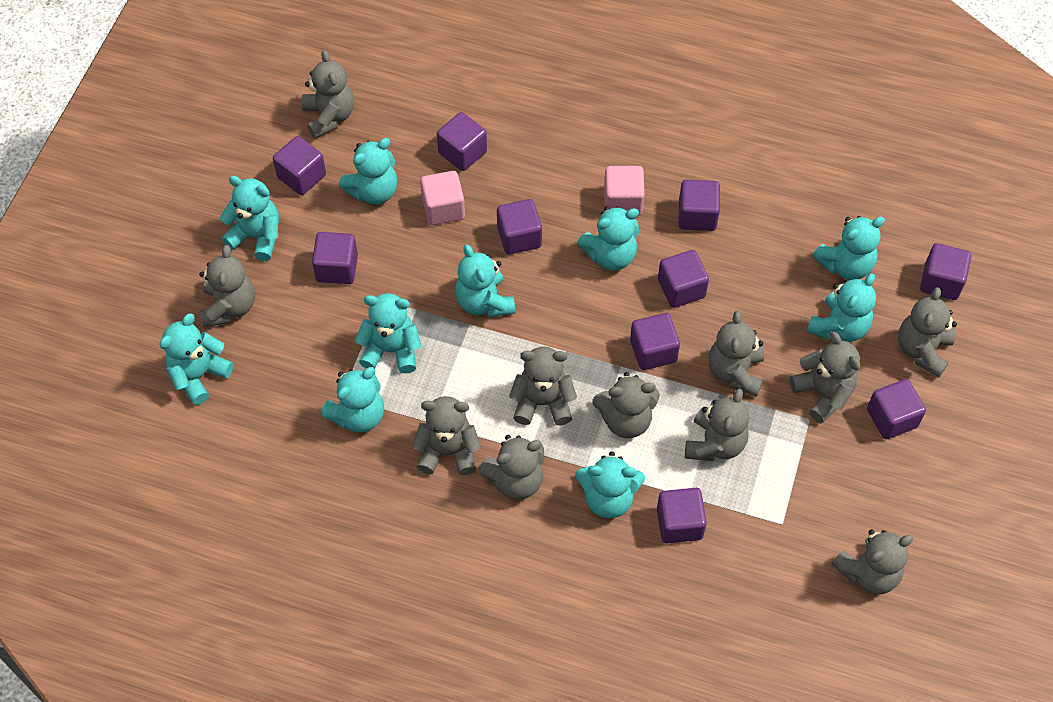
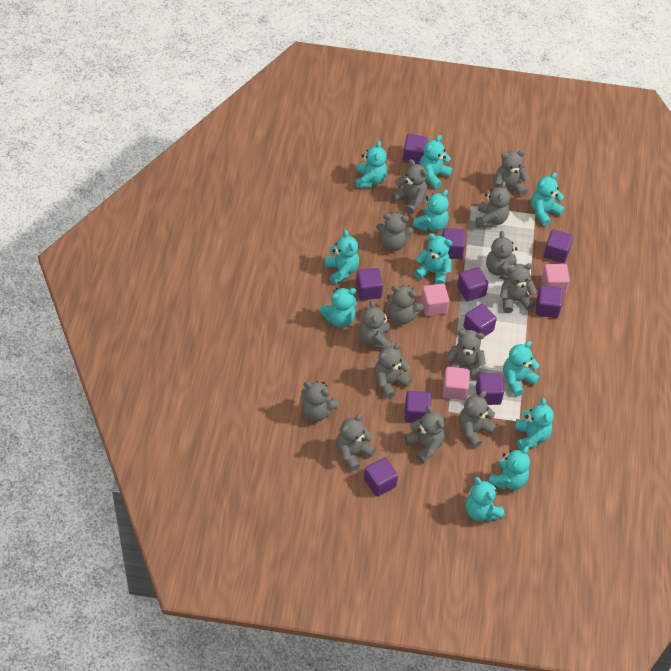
grey teddy bear: 11 -> 14
pink cube: 2 -> 3
turquoise teddy bear: 10 -> 11

